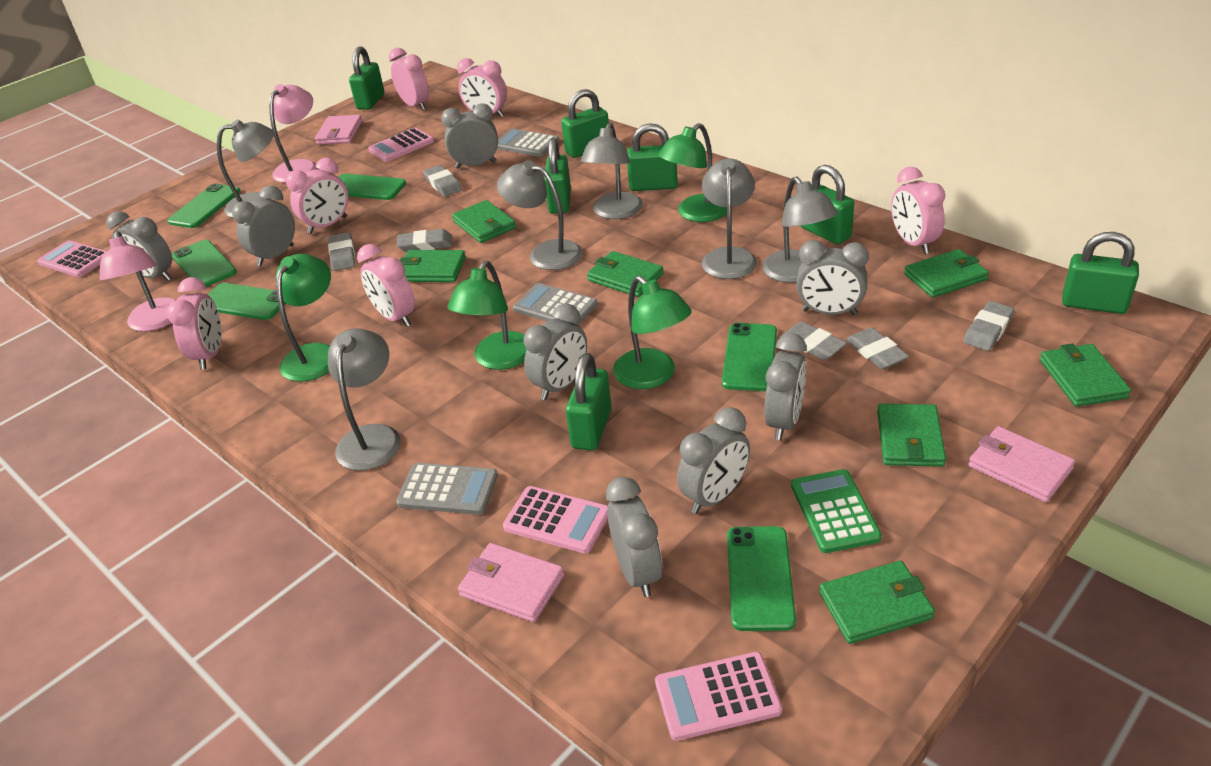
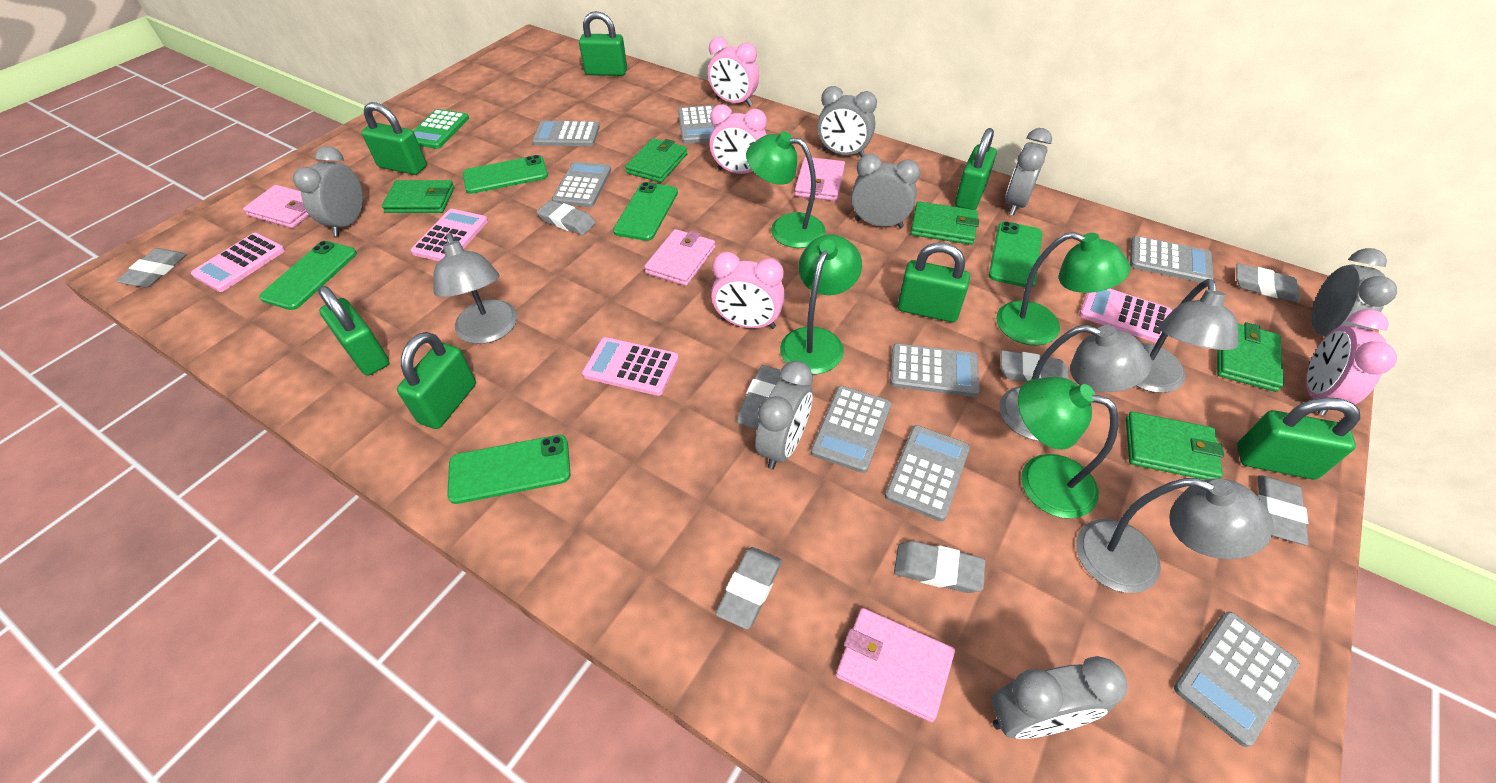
green phone: 6 -> 5
green wallet: 7 -> 5
grey calculator: 3 -> 8
grey clock: 8 -> 7
grey eraser: 6 -> 8
grey lamp: 6 -> 4
pink clock: 6 -> 4
pink lamp: 2 -> 0
pink wallet: 3 -> 4

